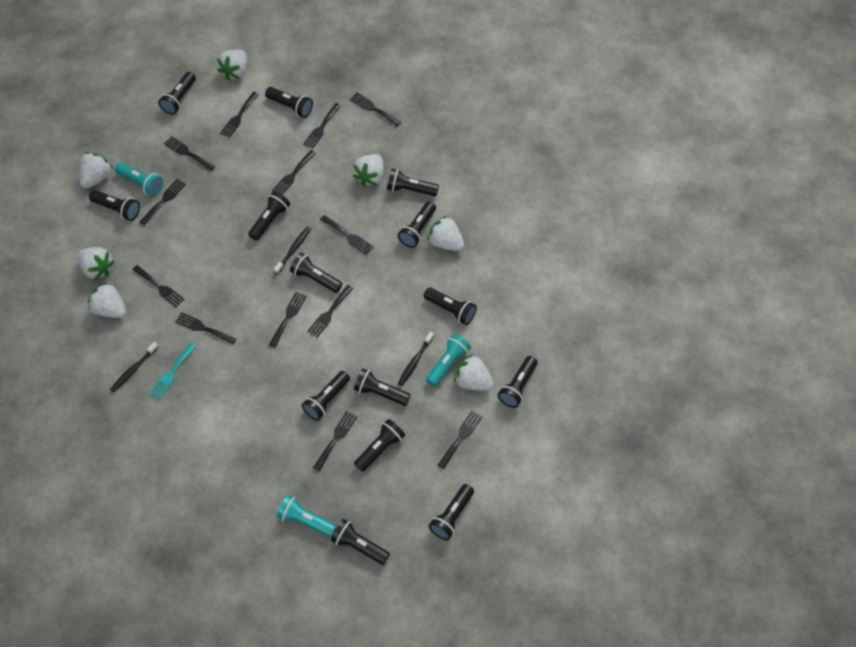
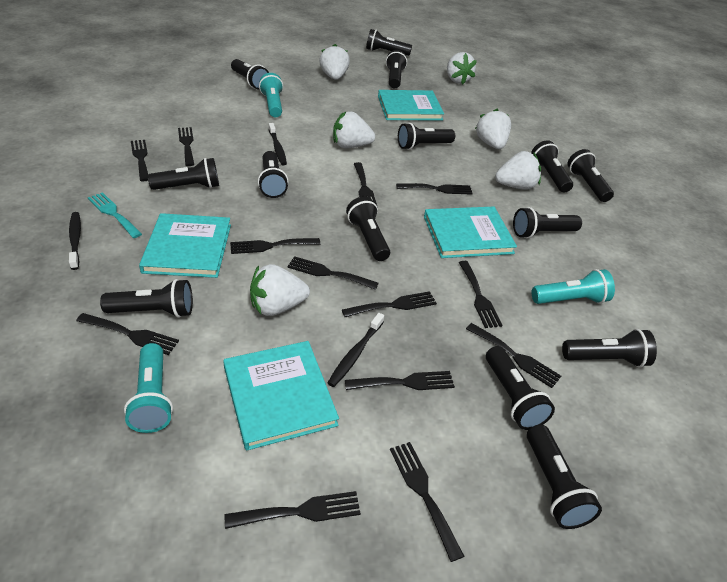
turquoise book: 0 -> 4
white strawberry: 7 -> 6

